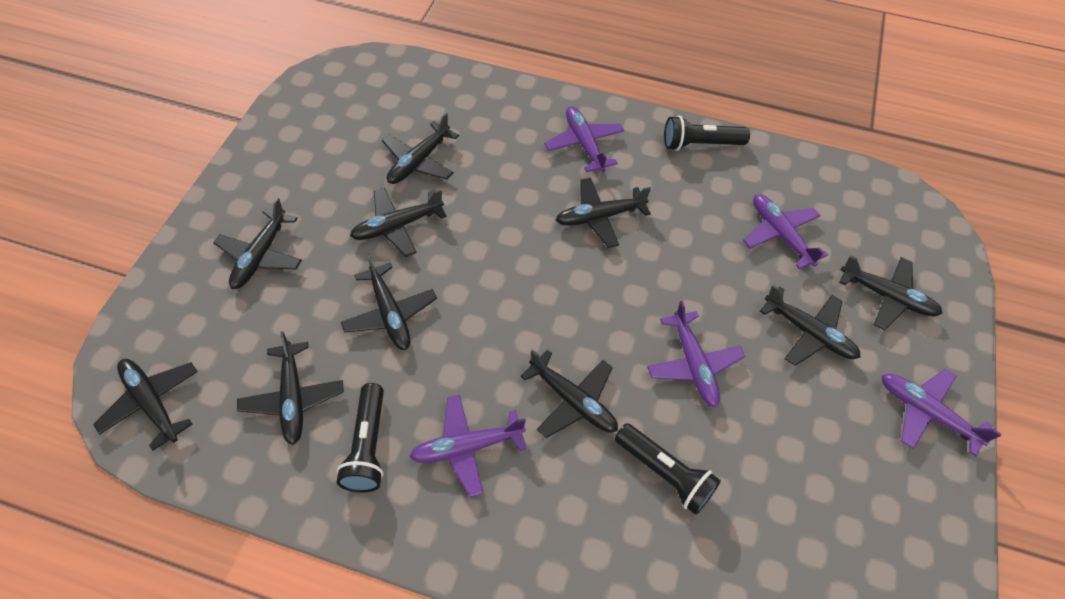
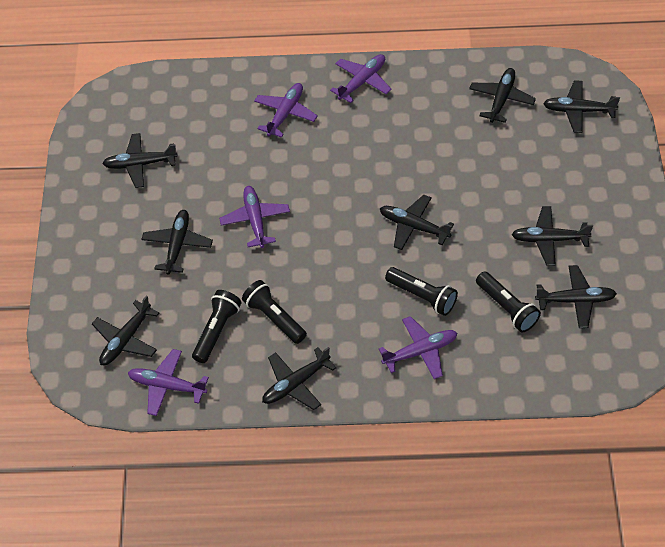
black flashlight: 3 -> 4
black plane: 10 -> 9

